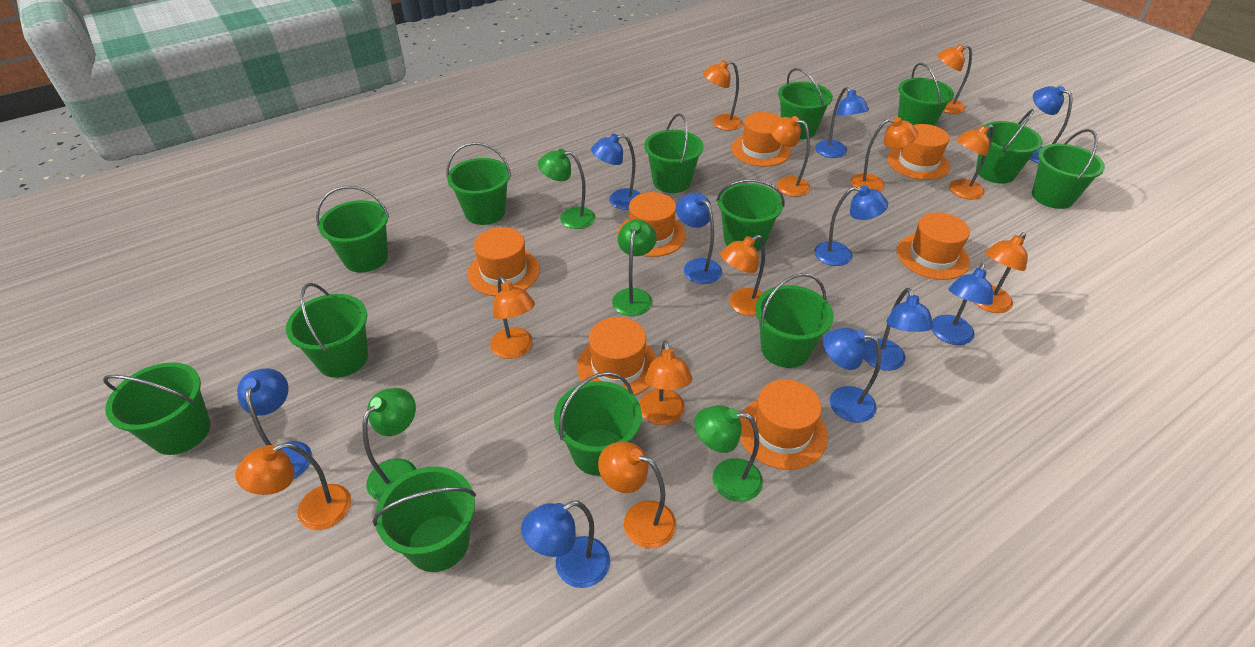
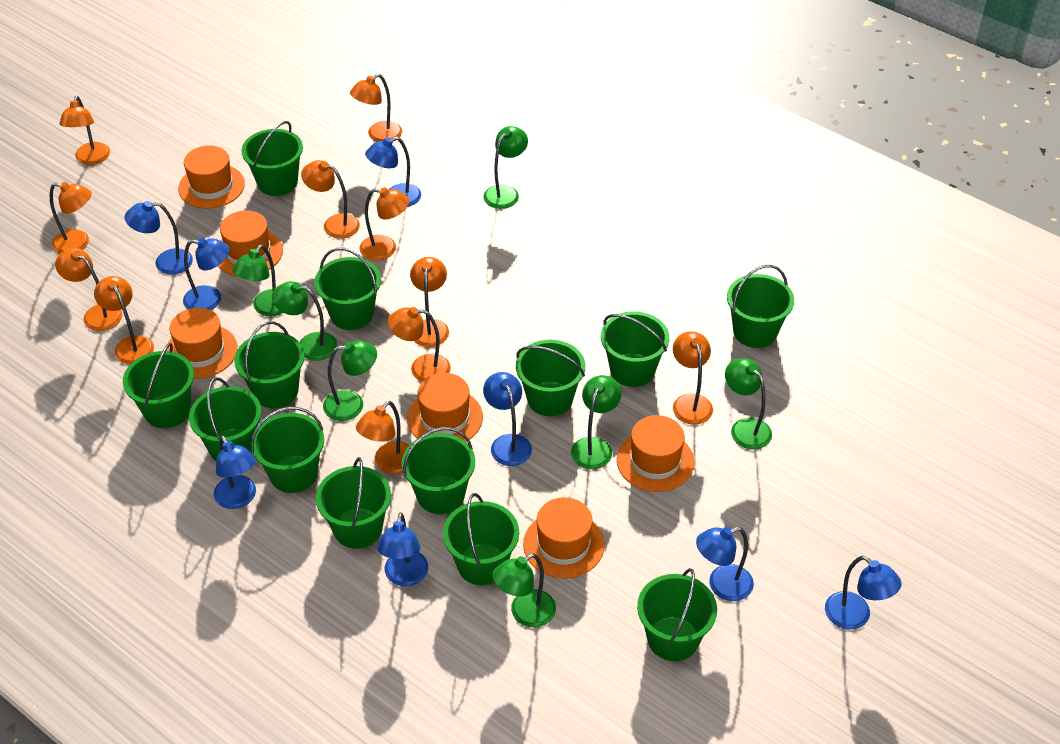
blue lamp: 10 -> 8
green lamp: 4 -> 7
orange hat: 7 -> 6

